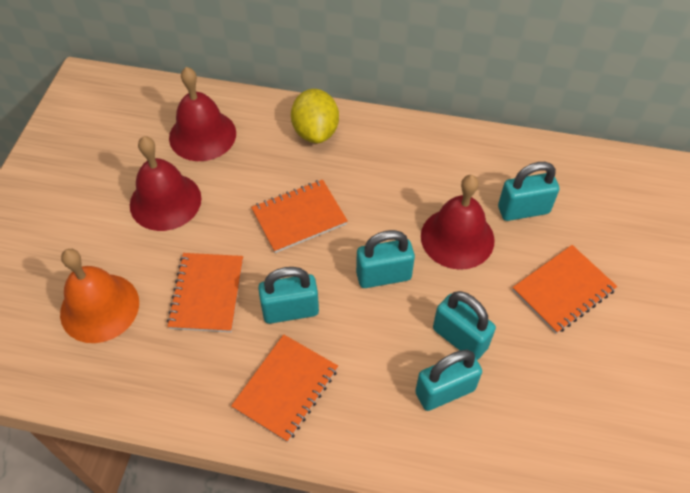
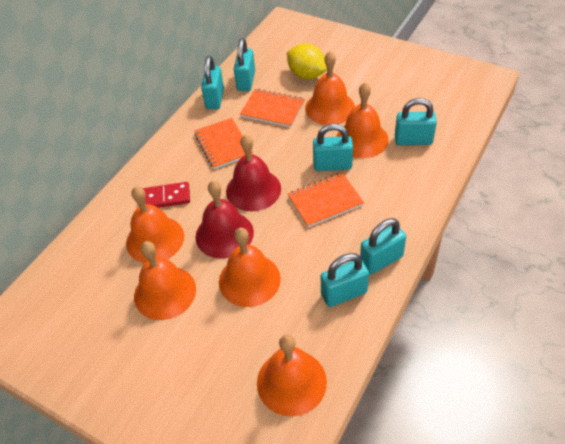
orange bell: 1 -> 6
orange notebook: 4 -> 3
red bell: 3 -> 2
red domino: 0 -> 1
turquoise padlock: 5 -> 6

